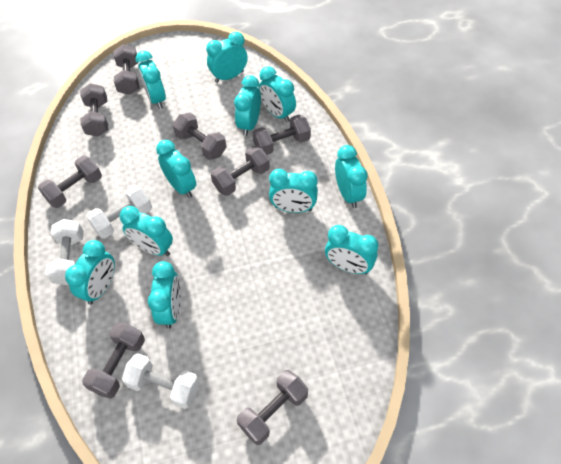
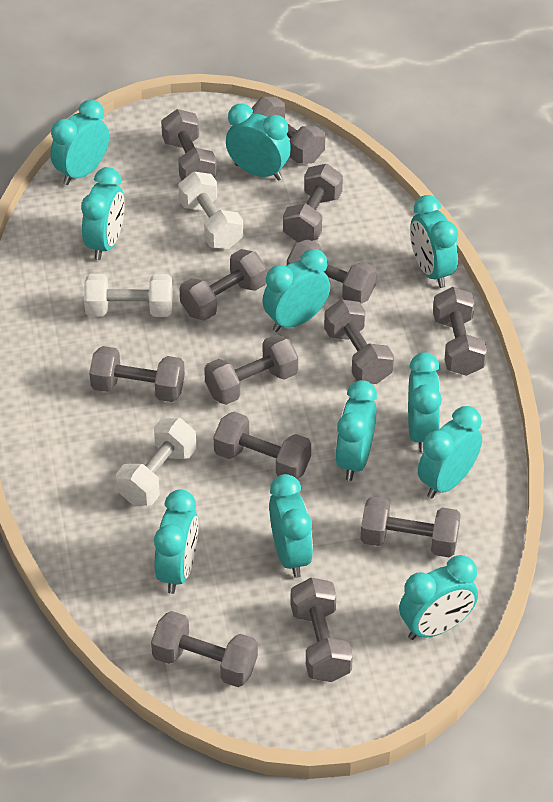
grey dumbbell: 8 -> 13

